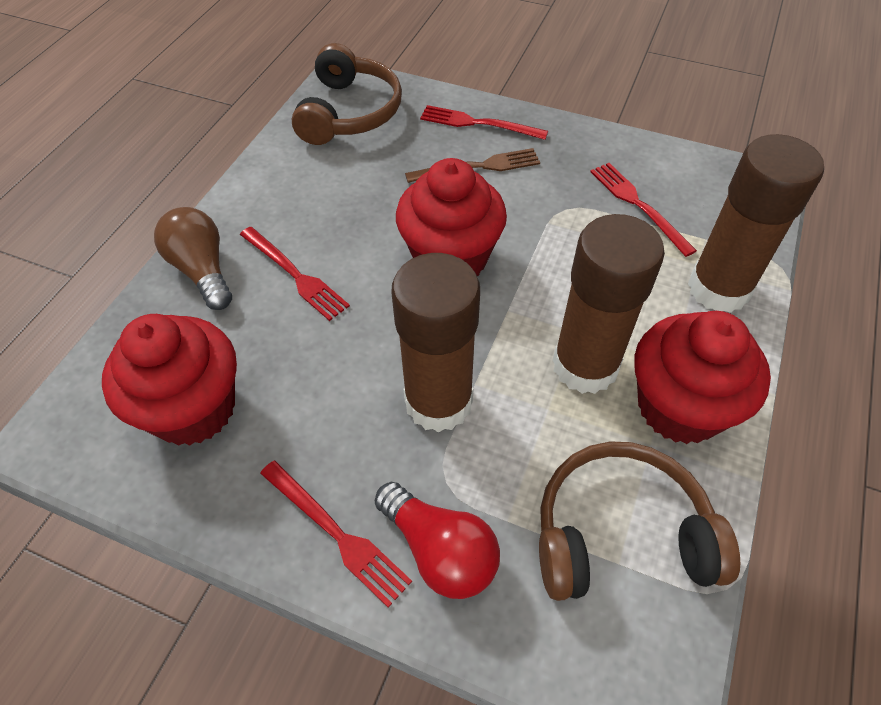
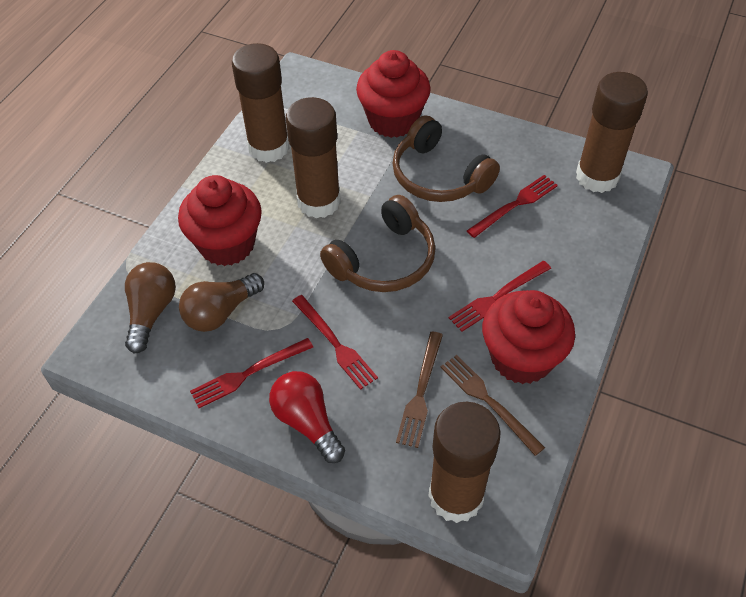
brown fork: 1 -> 2
brown glue stick: 3 -> 4
brown light bulb: 1 -> 2

